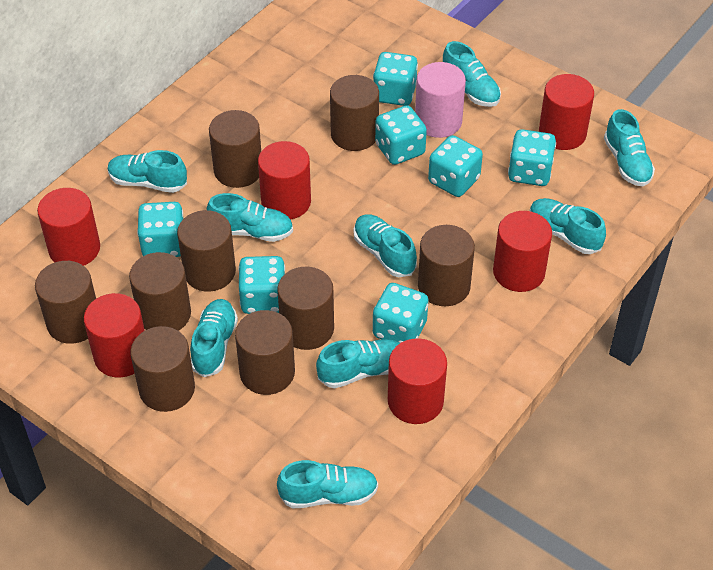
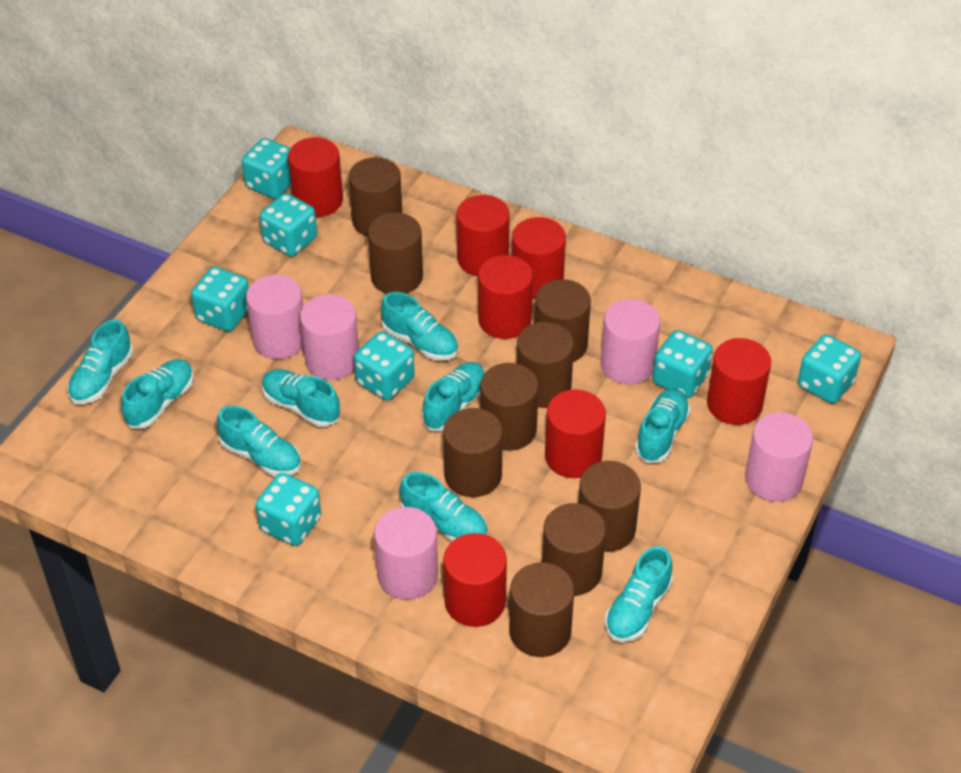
pink cylinder: 1 -> 5
red cylinder: 6 -> 7

